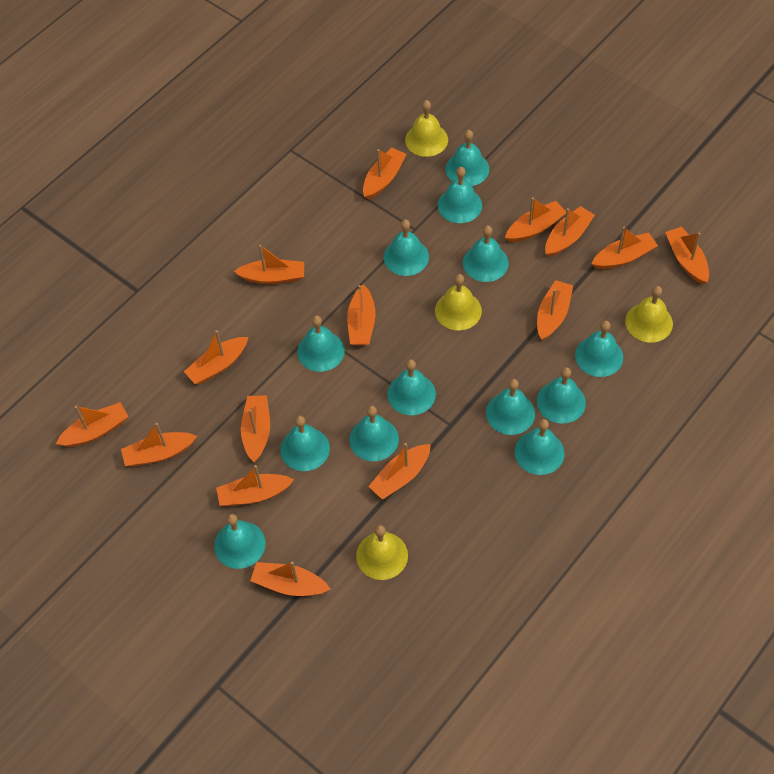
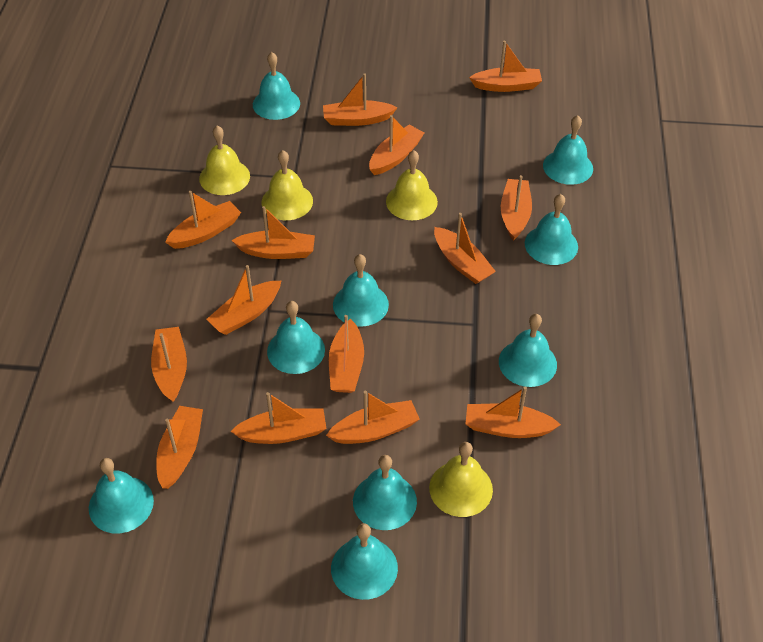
orange boat: 15 -> 14
turquoise bell: 13 -> 9

